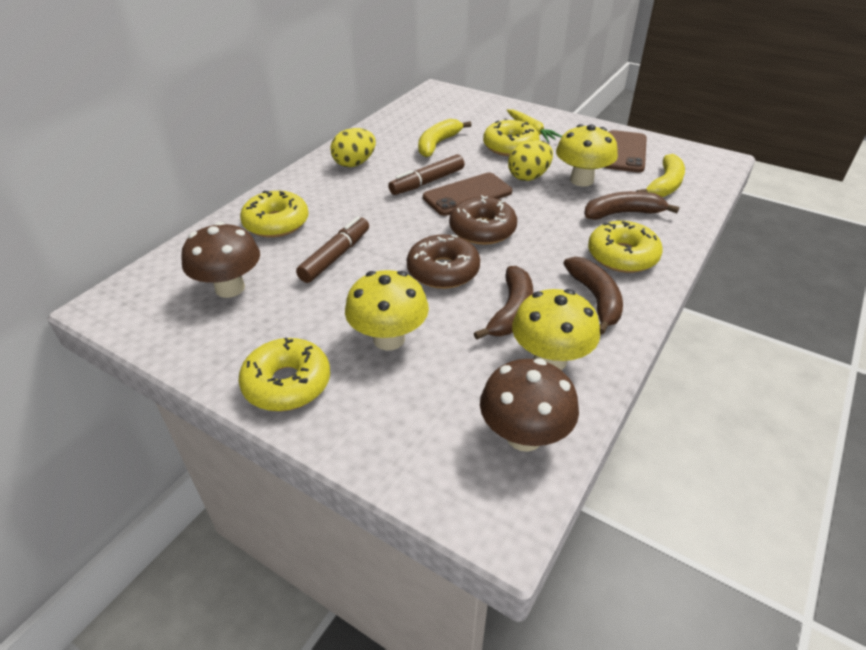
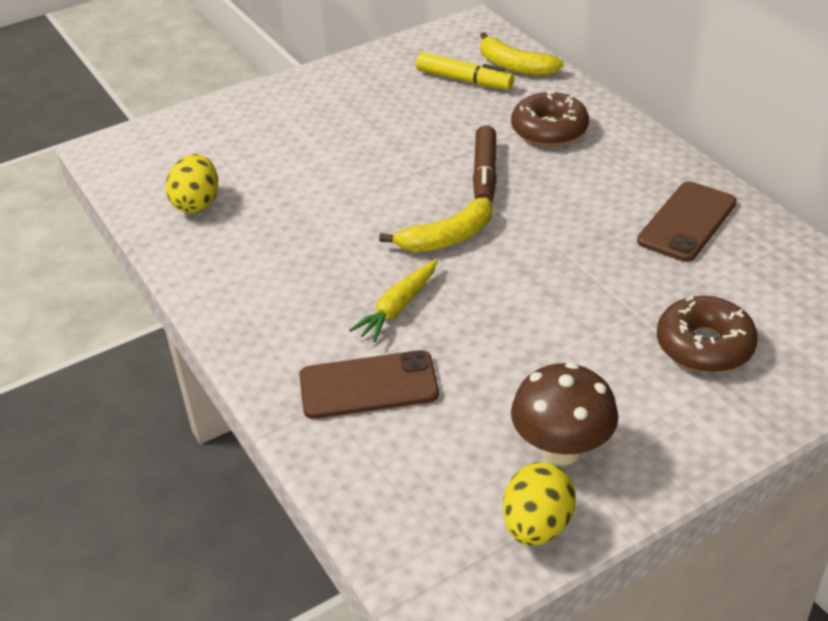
brown banana: 3 -> 0
brown marker: 2 -> 1
brown mushroom: 2 -> 1
yellow donut: 4 -> 0
yellow marker: 0 -> 1
yellow mushroom: 3 -> 0

